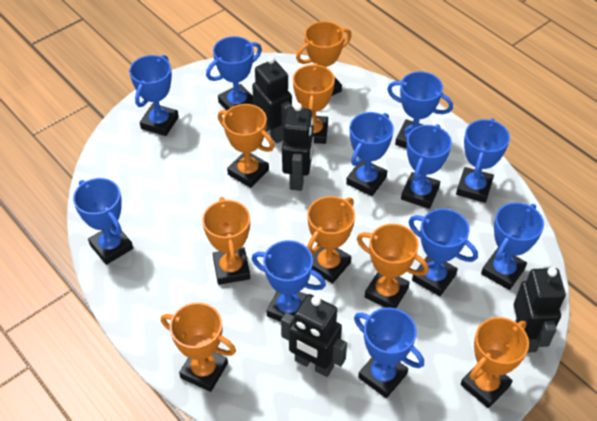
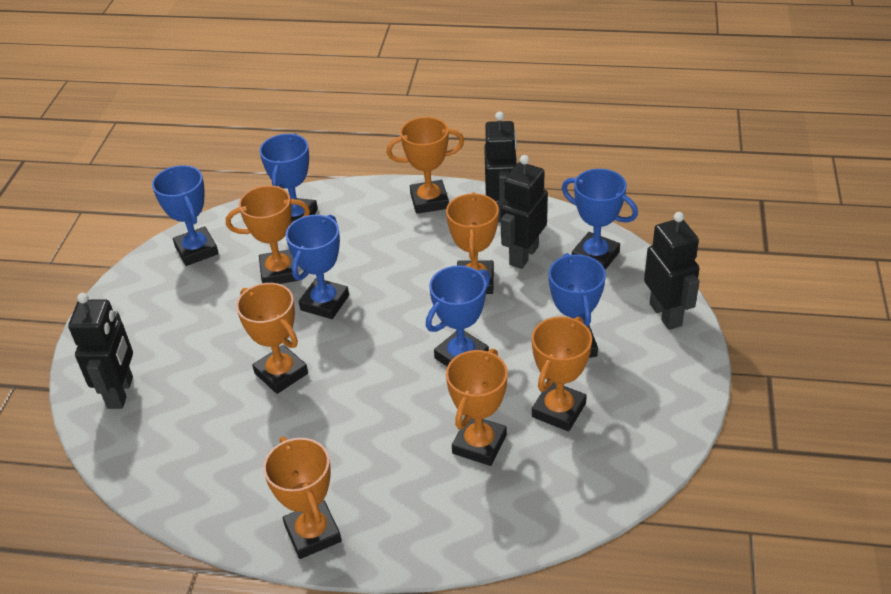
blue trophy: 11 -> 6
orange trophy: 8 -> 7

